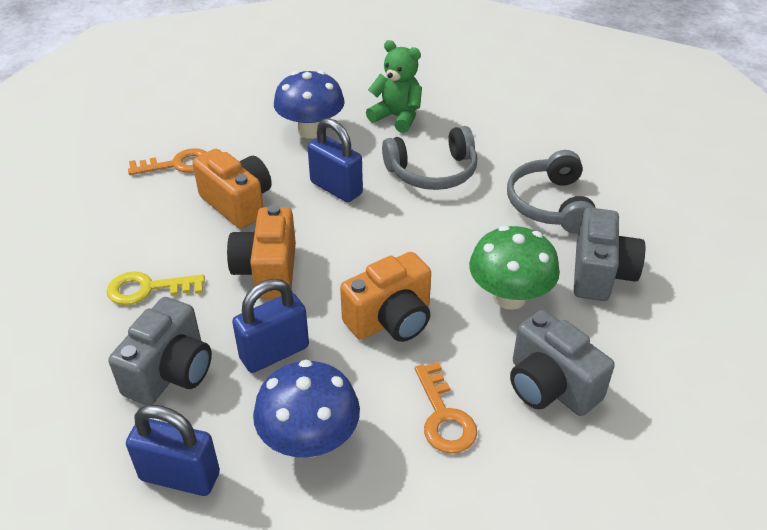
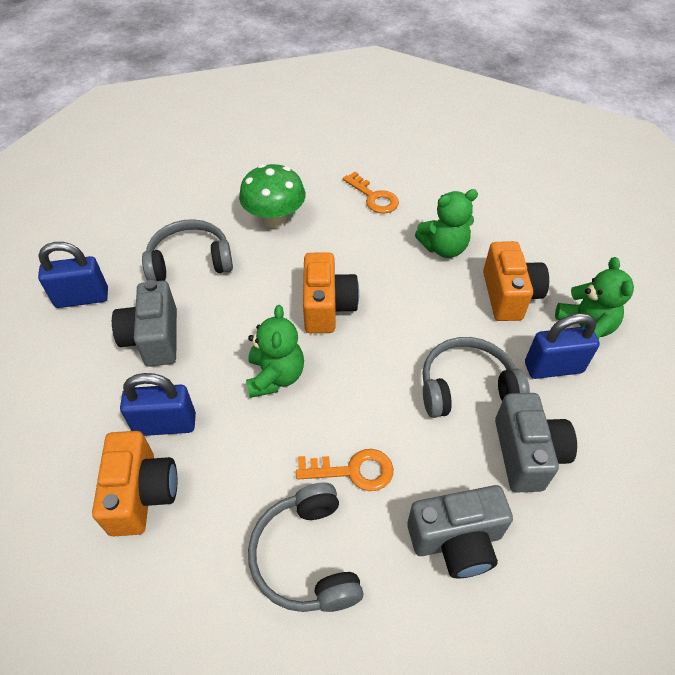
blue mushroom: 2 -> 0
green teddy bear: 1 -> 3
grey headphones: 2 -> 3
yellow key: 1 -> 0

